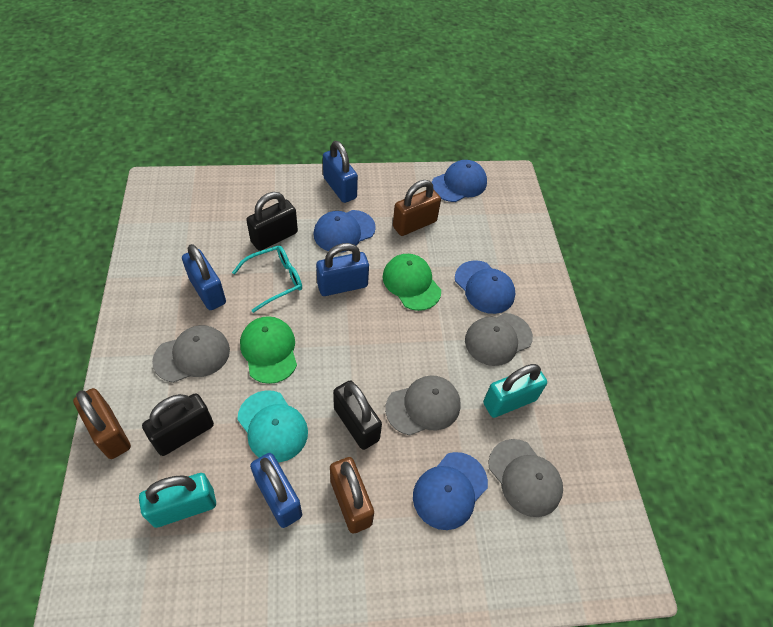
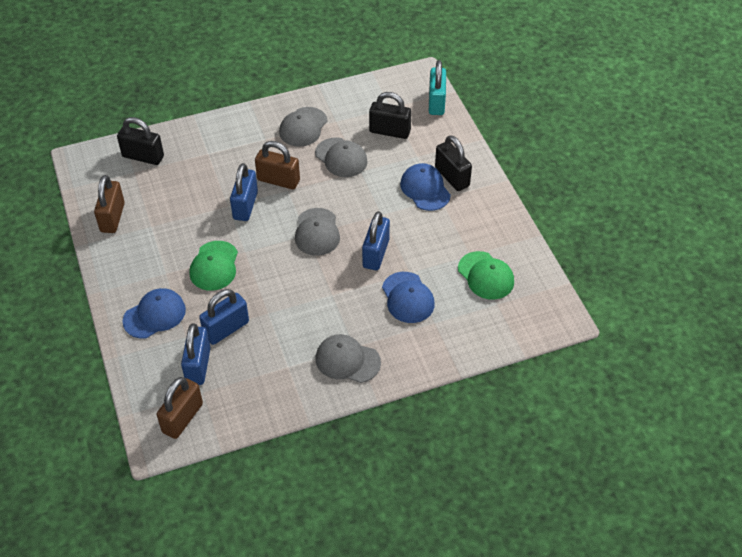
blue cap: 4 -> 3
turquoise cap: 1 -> 0
turquoise glasses: 1 -> 0
turquoise padlock: 2 -> 1

